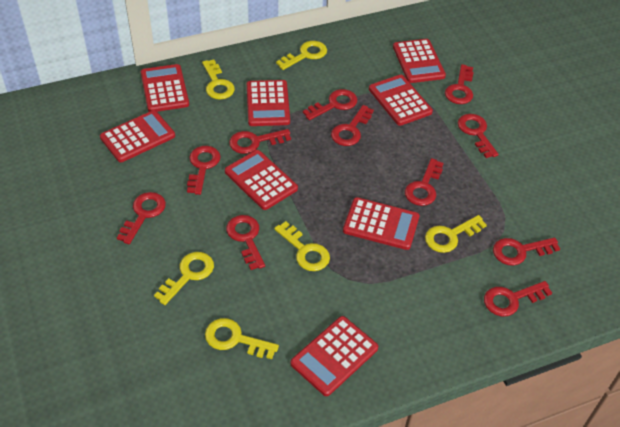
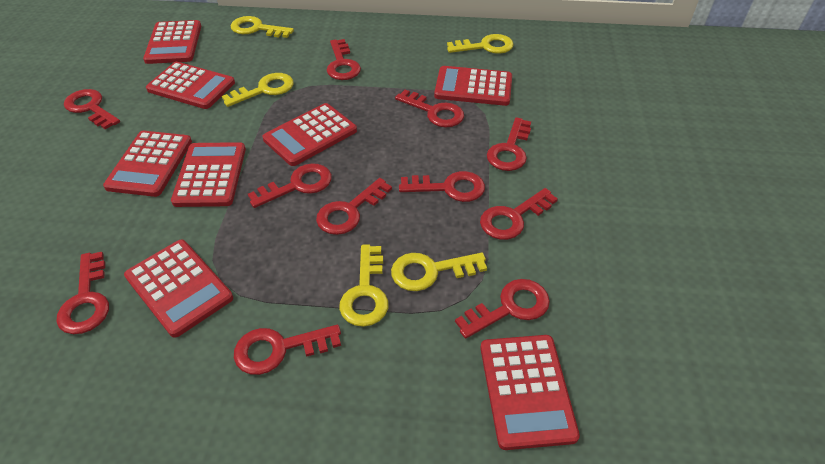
yellow key: 6 -> 5

